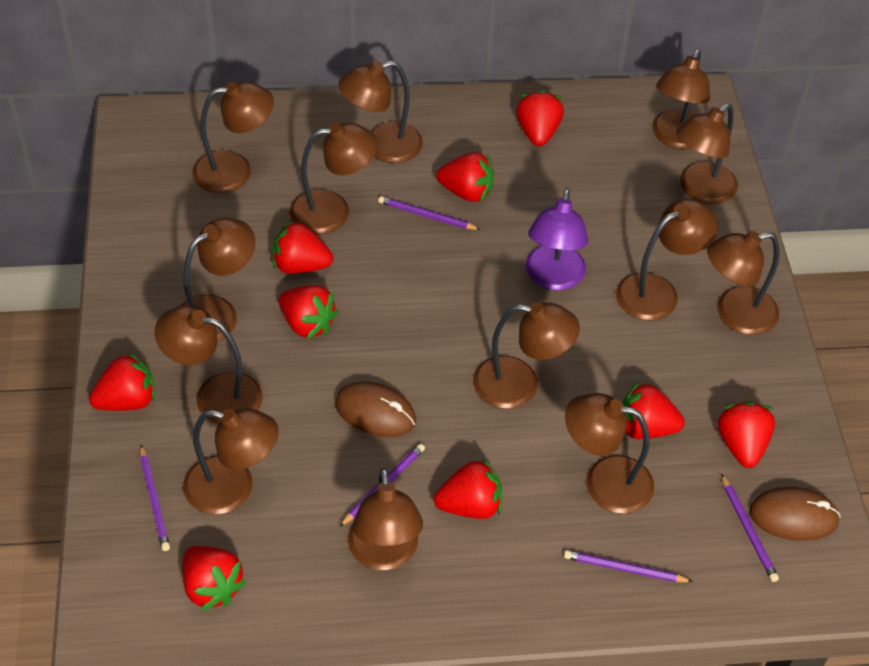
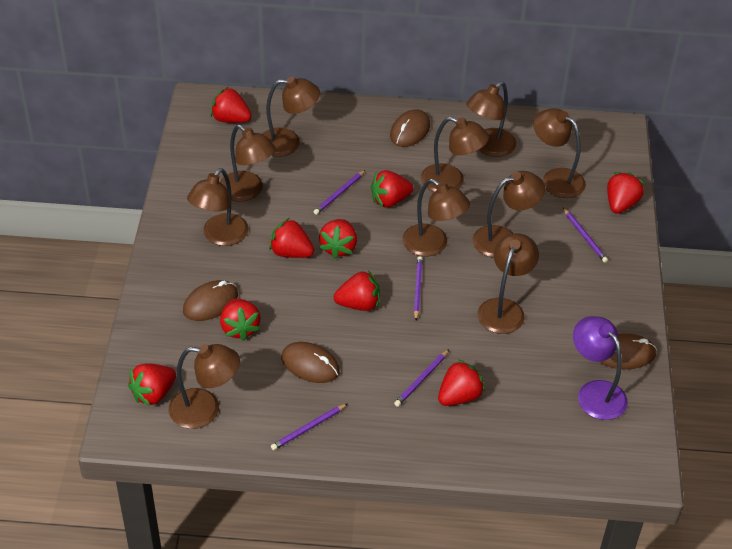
brown lamp: 13 -> 10
brown mouse: 2 -> 4

